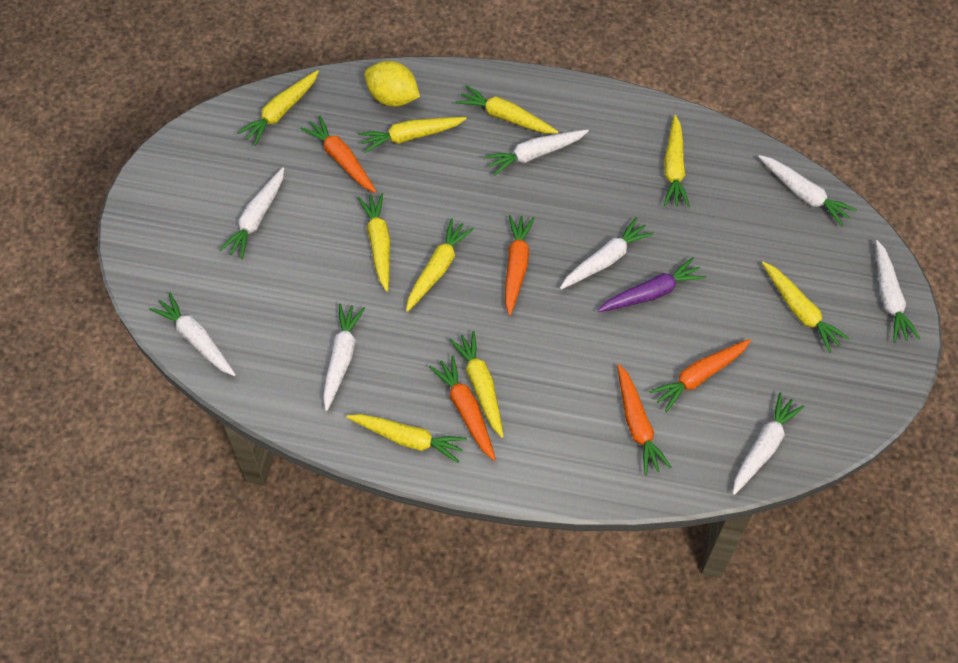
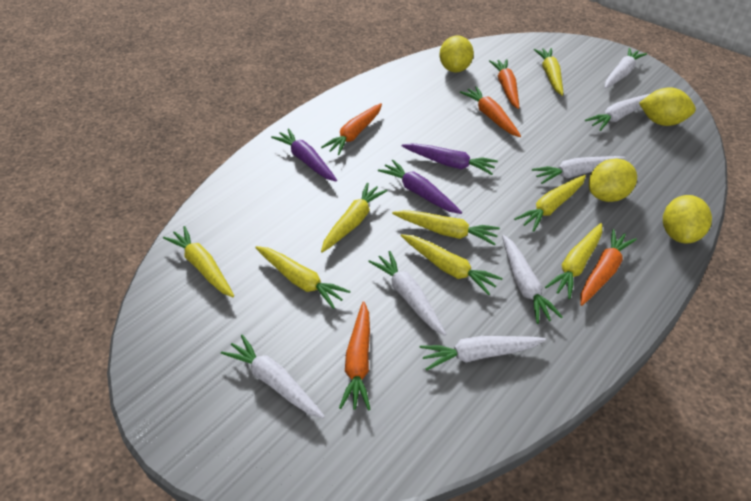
purple carrot: 1 -> 3
white carrot: 8 -> 7
yellow carrot: 9 -> 8
yellow lemon: 1 -> 4

